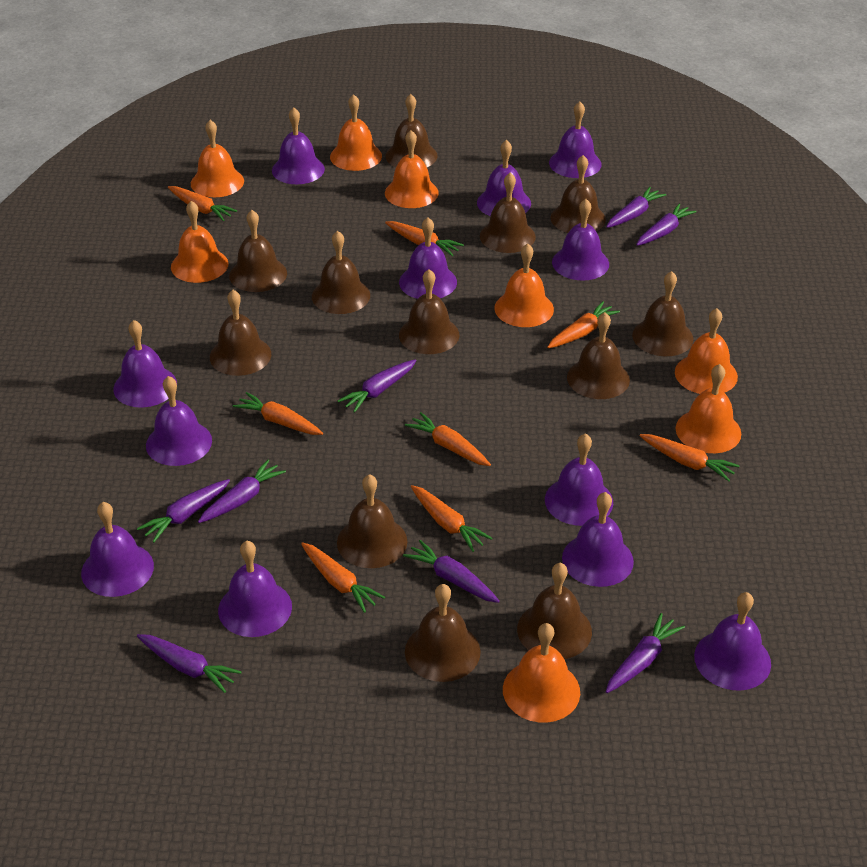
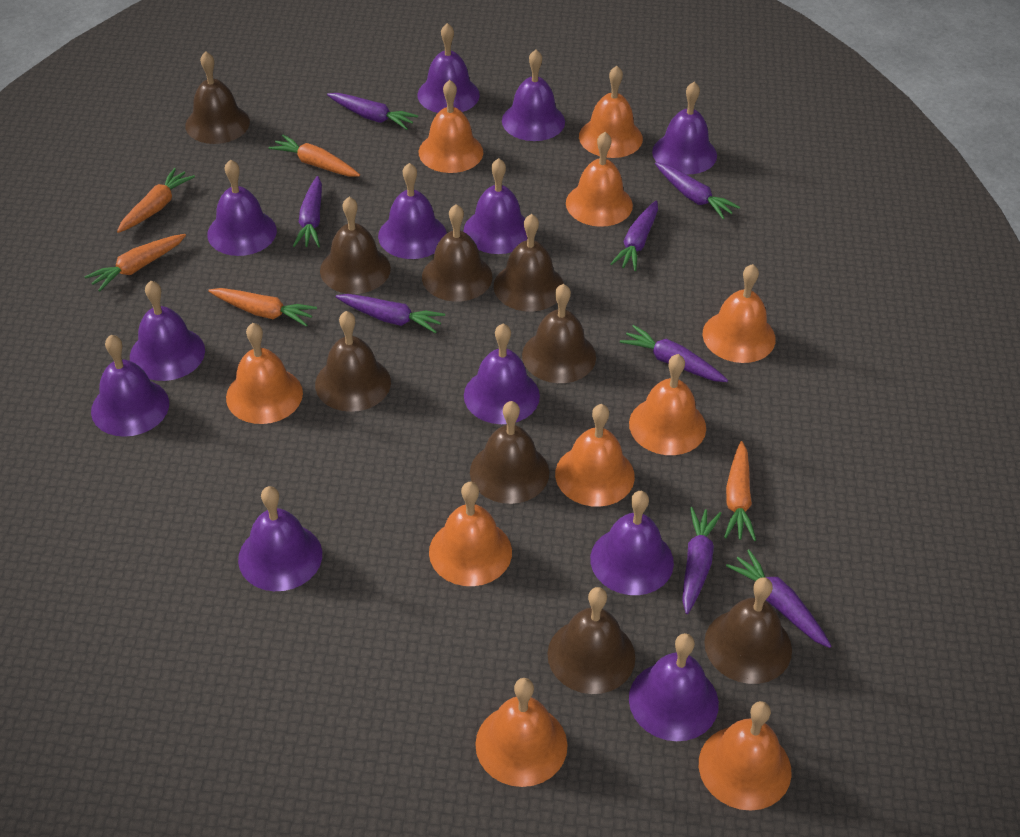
brown bell: 12 -> 9
orange bell: 8 -> 10
orange carrot: 8 -> 5

